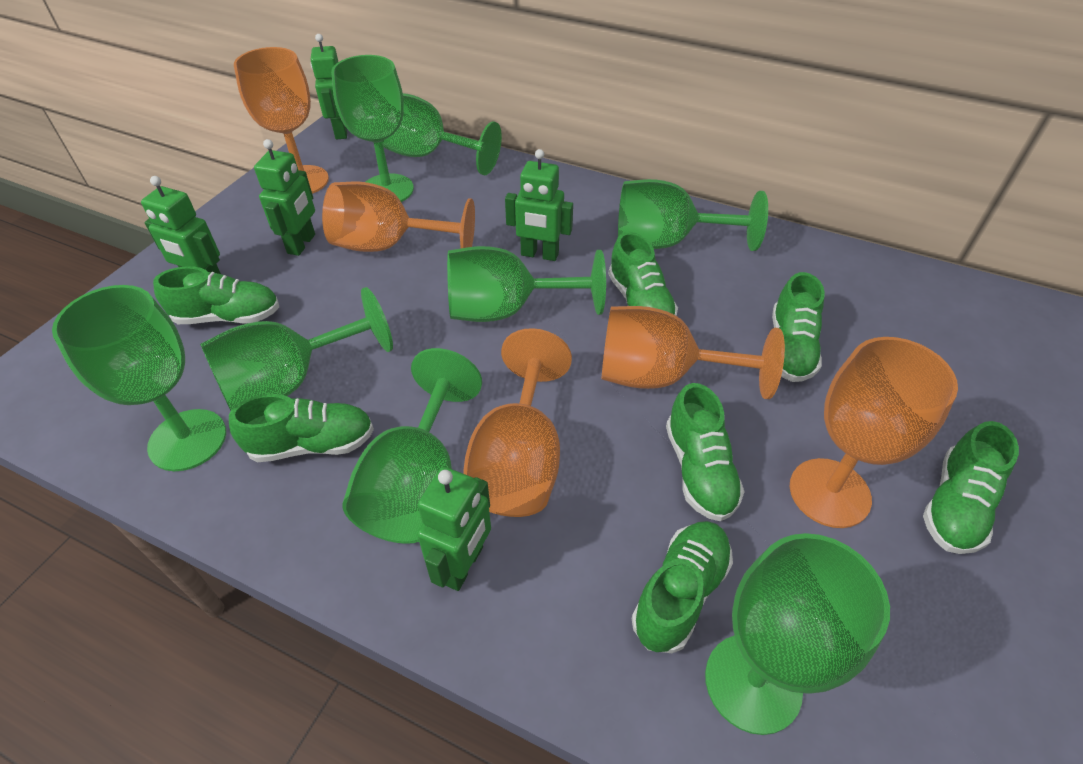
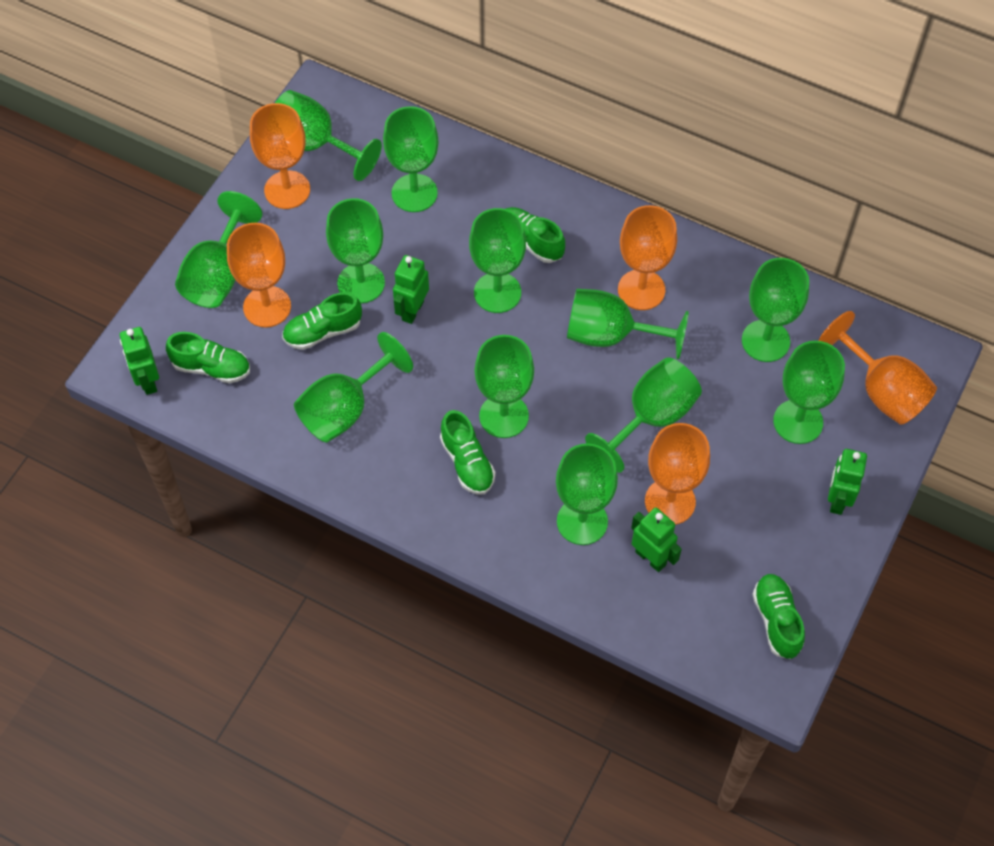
green goblet: 8 -> 12
green robot: 5 -> 4
green shoe: 7 -> 5

